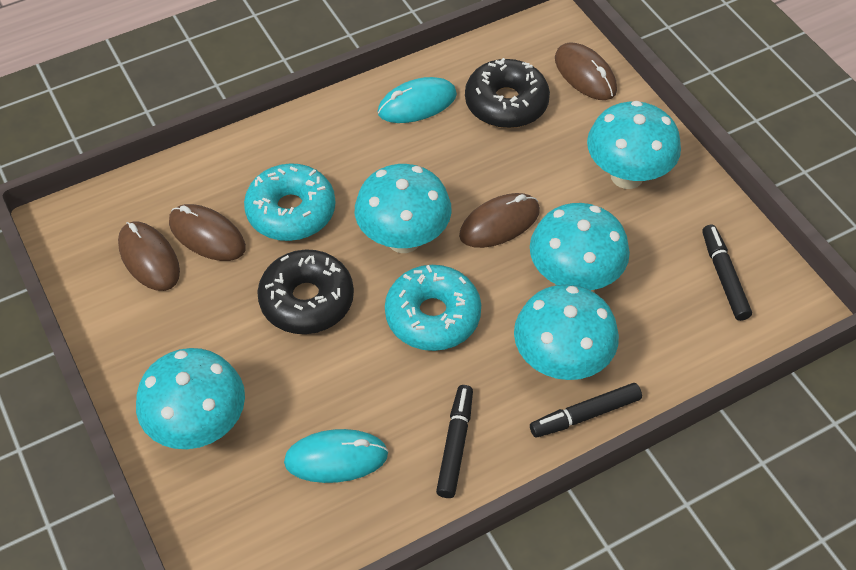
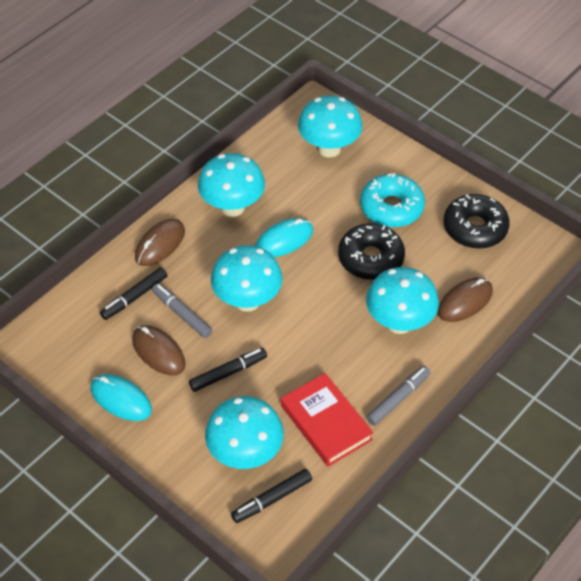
brown mouse: 4 -> 3
grey marker: 0 -> 2
red book: 0 -> 1
turquoise donut: 2 -> 1

